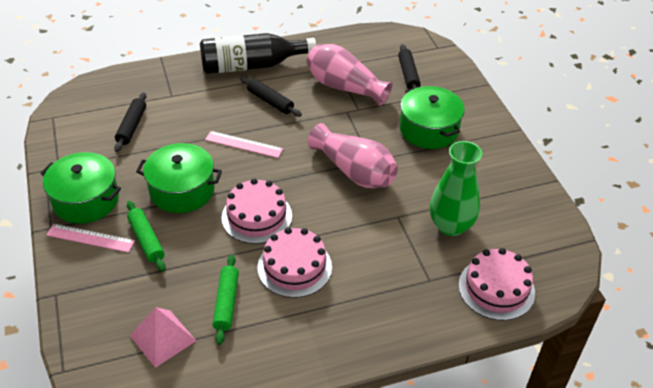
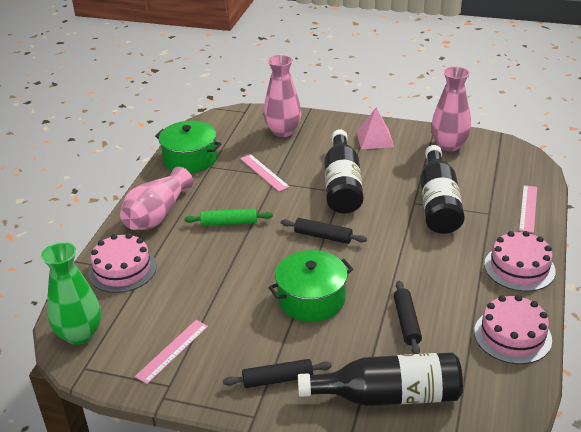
black bottle: 1 -> 3
green pot: 3 -> 2
green rolling pin: 2 -> 1
pink ruler: 2 -> 3
pink vase: 2 -> 3

